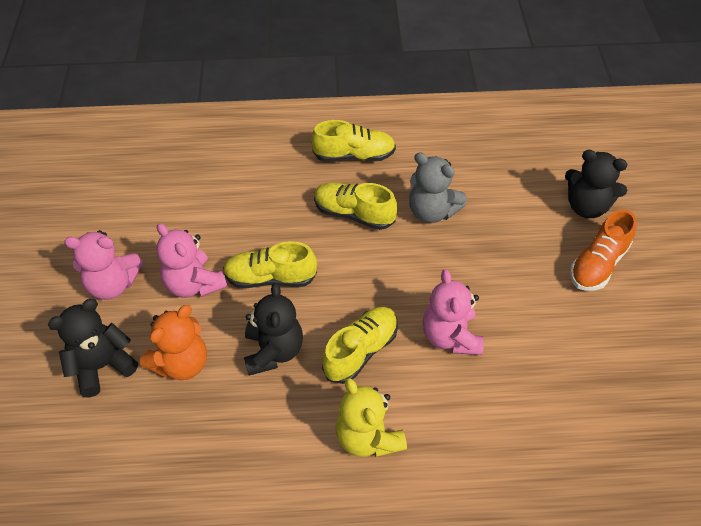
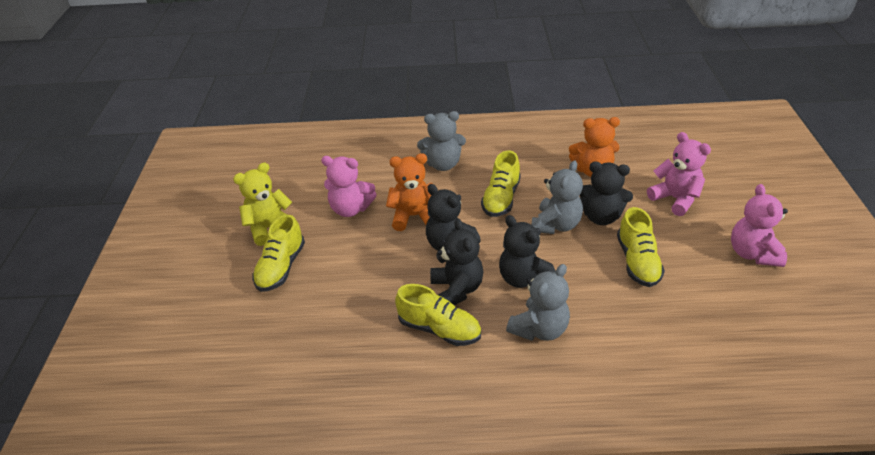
black teddy bear: 3 -> 4
grey teddy bear: 1 -> 3
orange shoe: 1 -> 0
orange teddy bear: 1 -> 2

